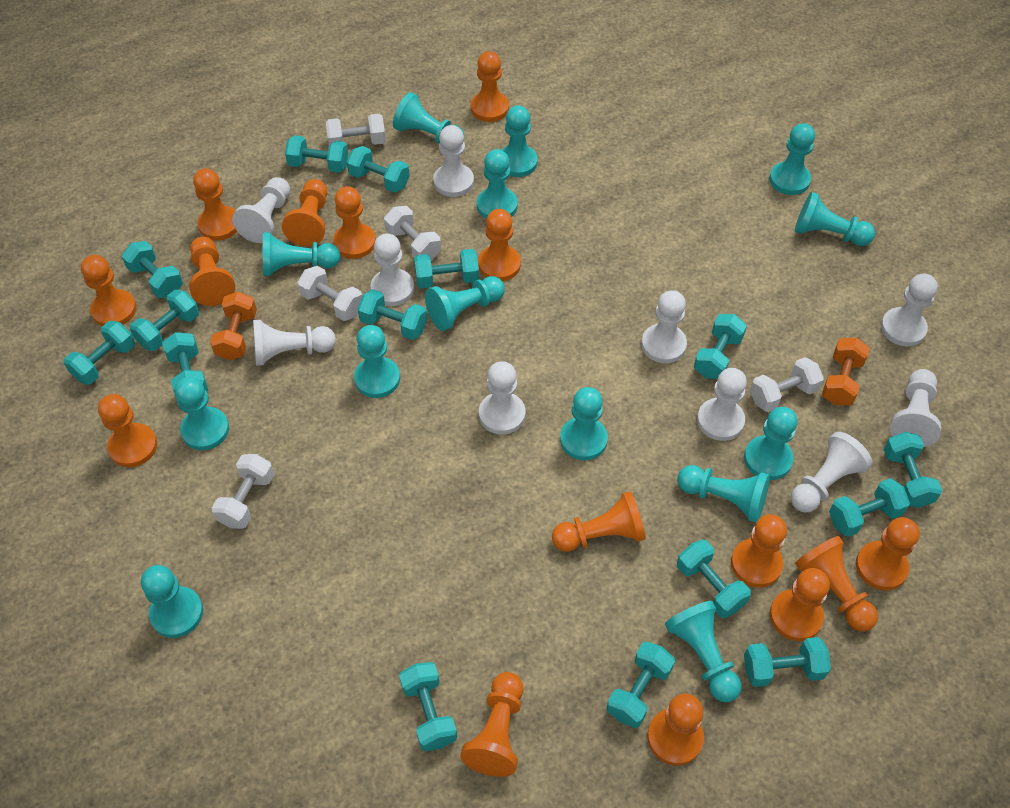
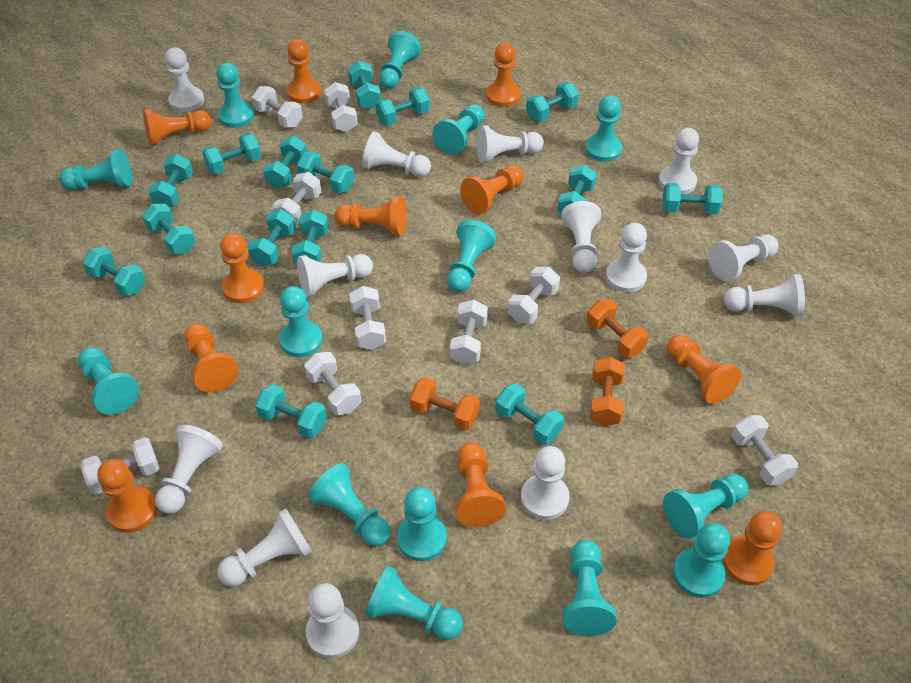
orange dumbbell: 2 -> 3
orange pawn: 15 -> 11
white dumbbell: 5 -> 9
white pawn: 10 -> 13

